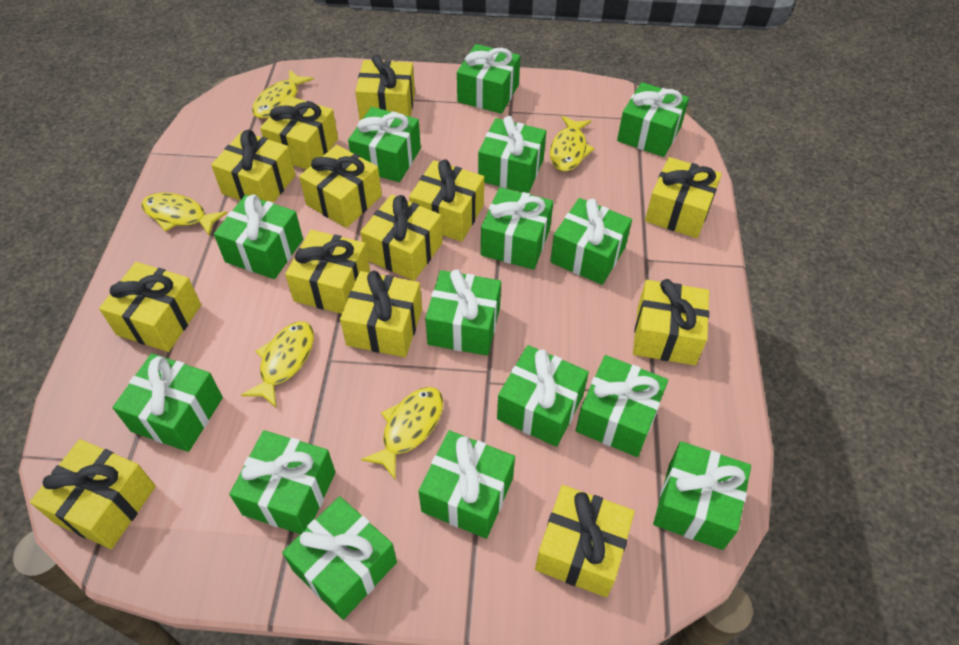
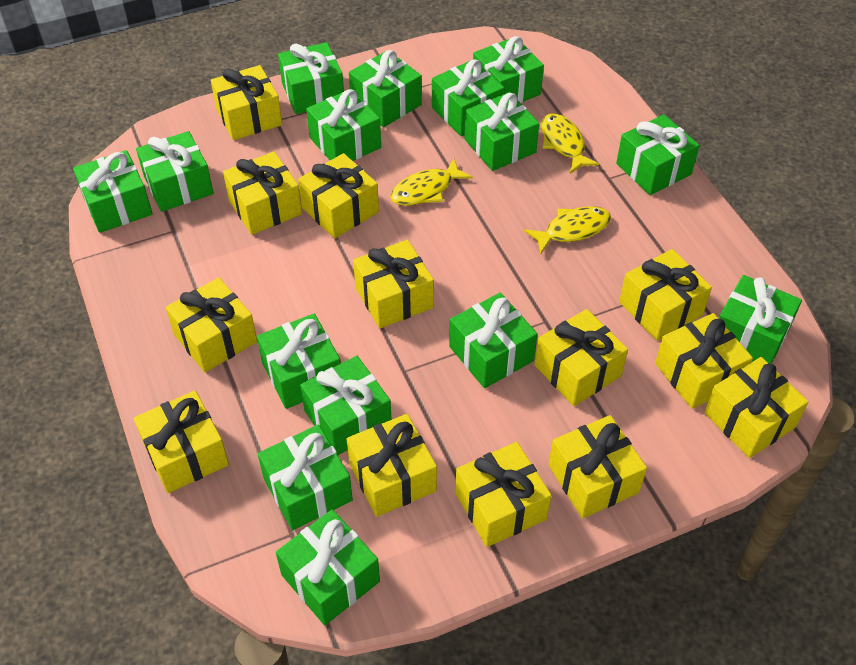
yellow fish: 5 -> 3

